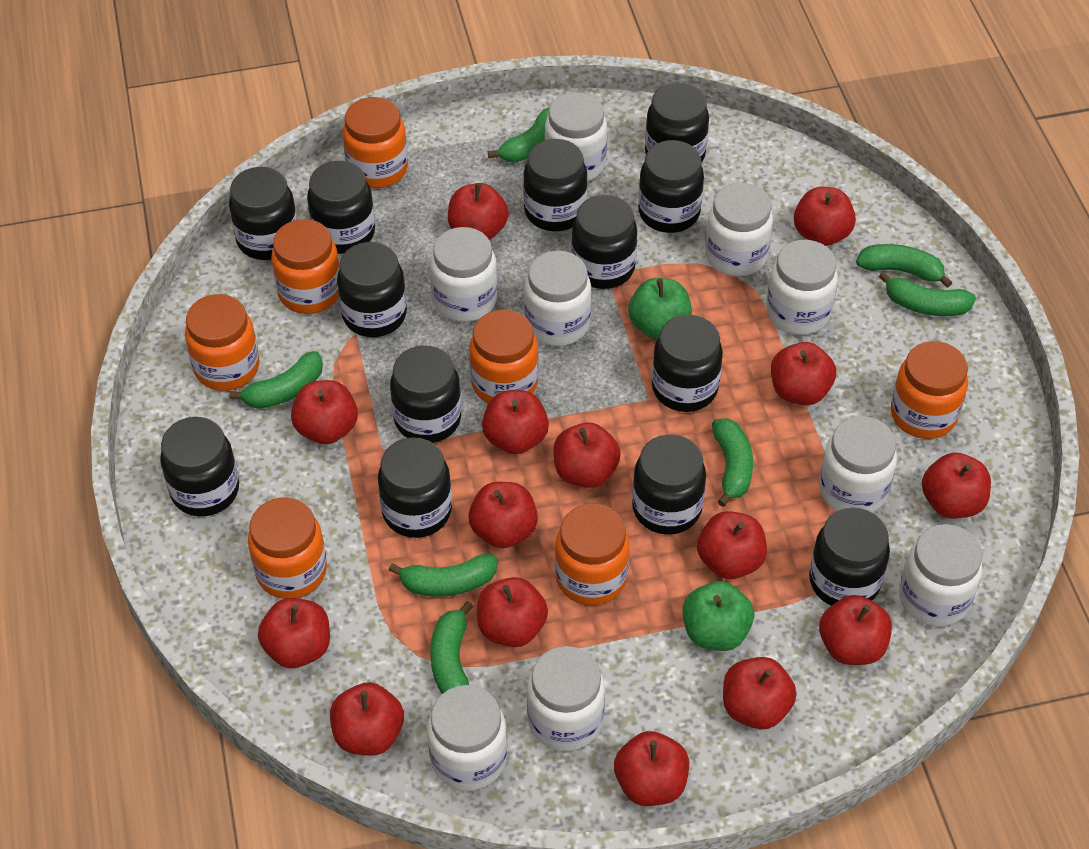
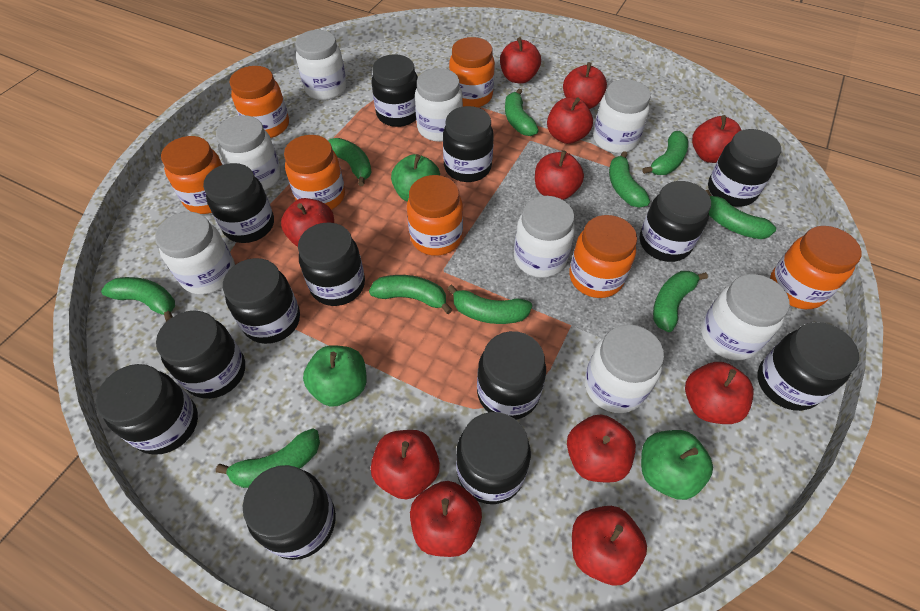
green apple: 2 -> 3
green banana: 7 -> 10
red apple: 15 -> 11
white jar: 9 -> 8

